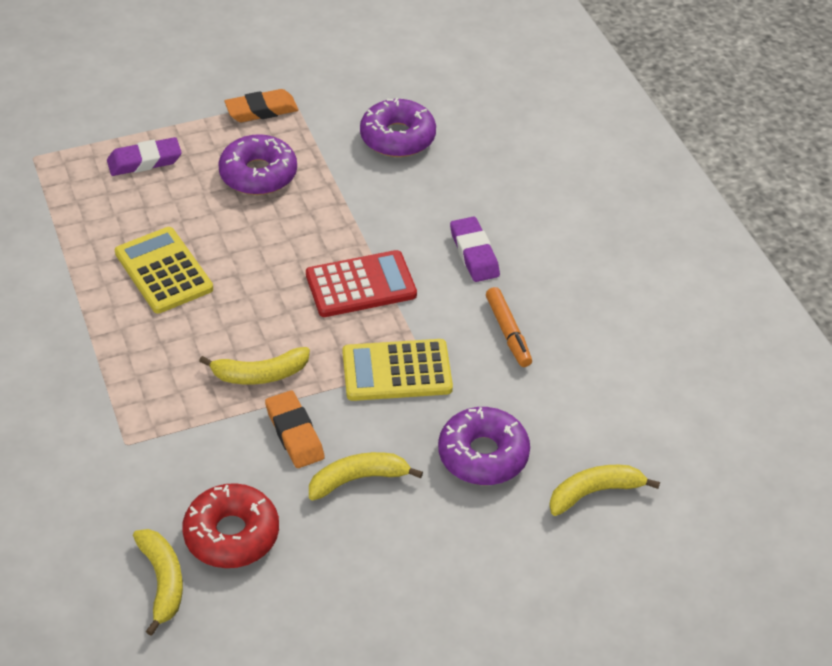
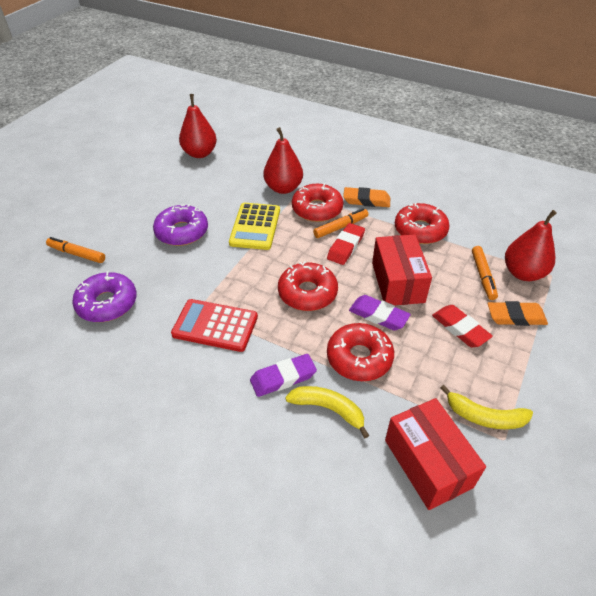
orange marker: 1 -> 3
purple donut: 3 -> 2
red box: 0 -> 2
red donut: 1 -> 4
red eraser: 0 -> 2
red pear: 0 -> 3
yellow banana: 4 -> 2
yellow calculator: 2 -> 1

